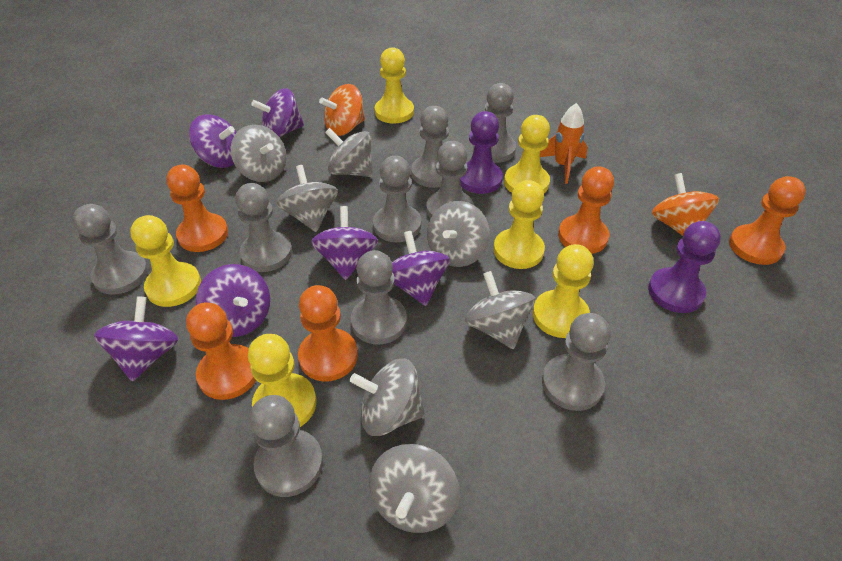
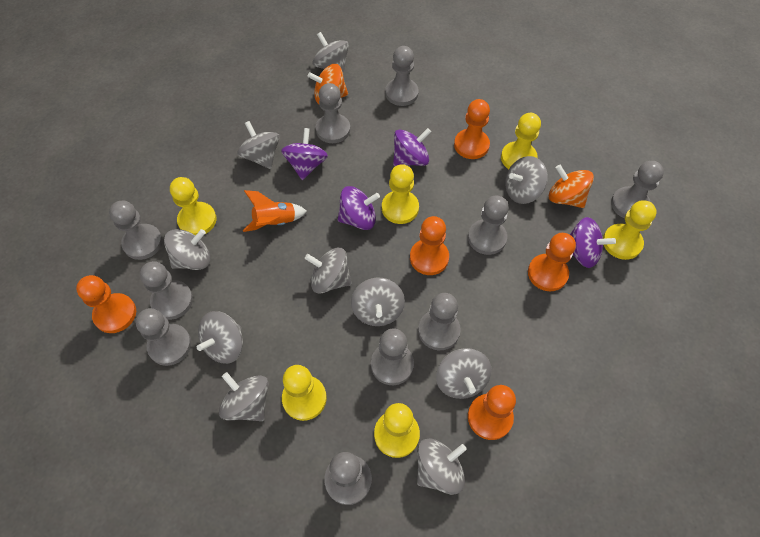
grey pawn: 9 -> 10
grey spinning top: 7 -> 10
purple pawn: 2 -> 0
purple spinning top: 6 -> 4

